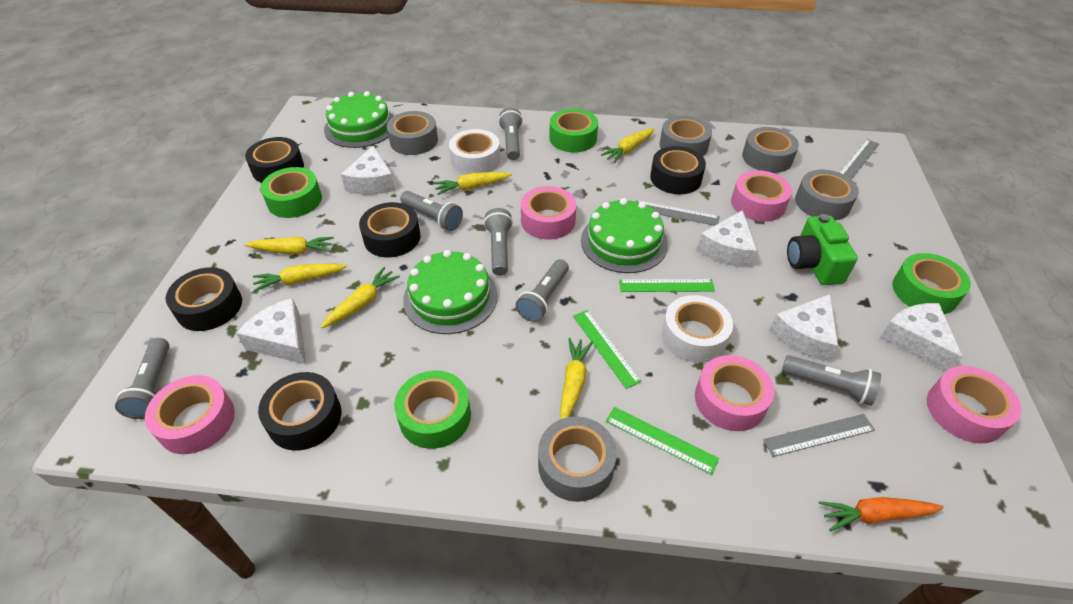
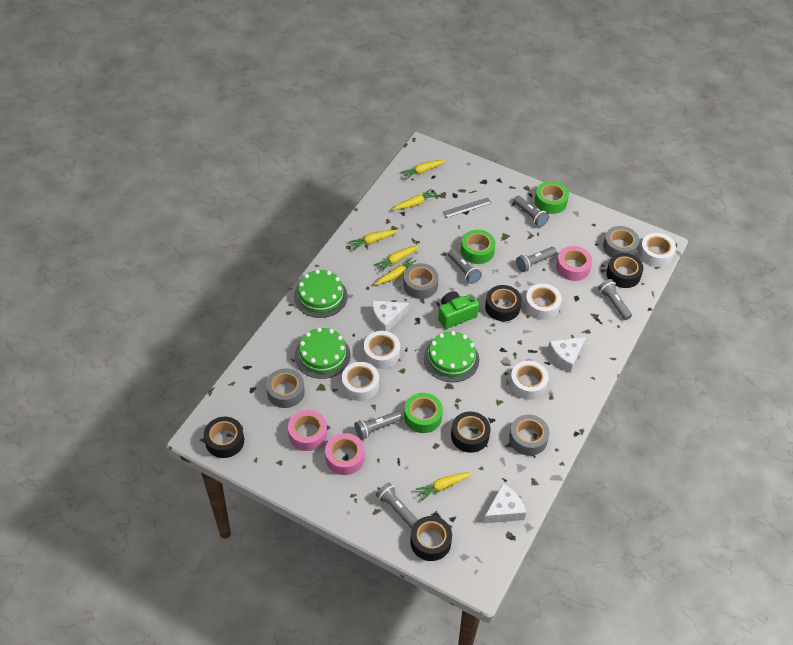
green ruler: 3 -> 0
green tape: 4 -> 3
grey ruler: 3 -> 1
grey tape: 5 -> 4
orange carrot: 1 -> 0
pink tape: 5 -> 3
white cheese: 5 -> 3
white tape: 2 -> 5

